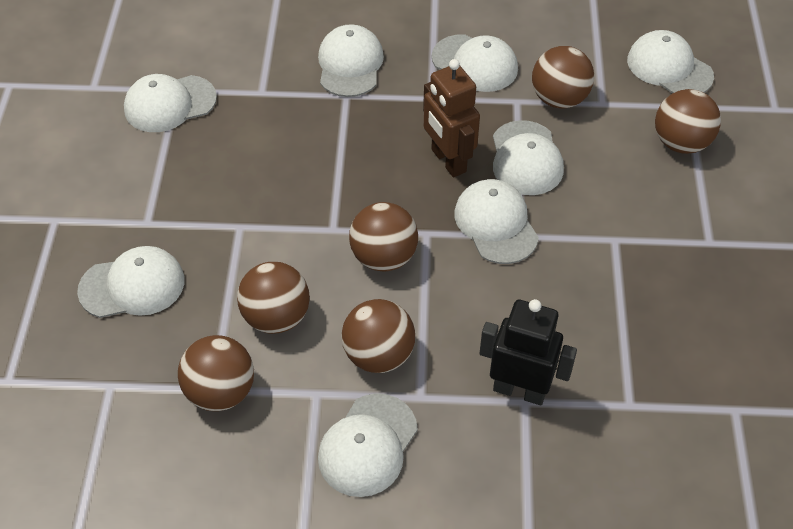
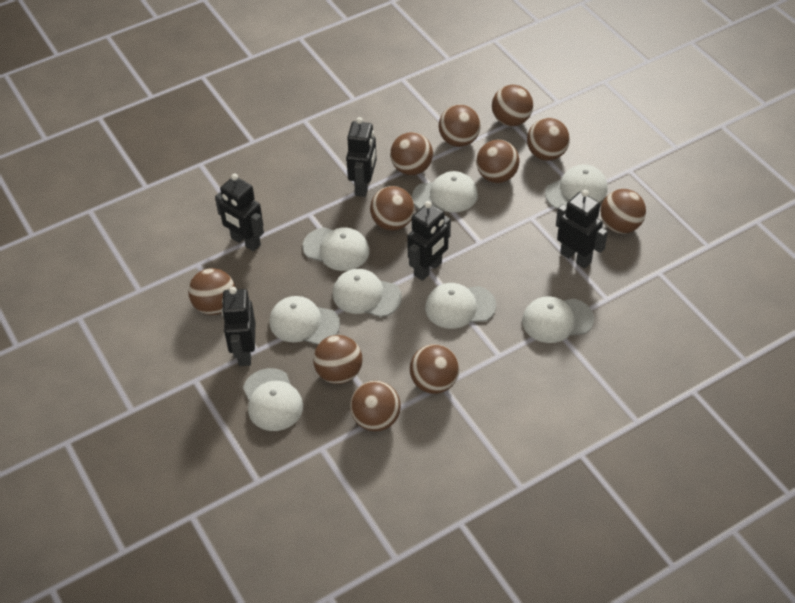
black robot: 1 -> 5
brown ball: 6 -> 11
brown robot: 1 -> 0

